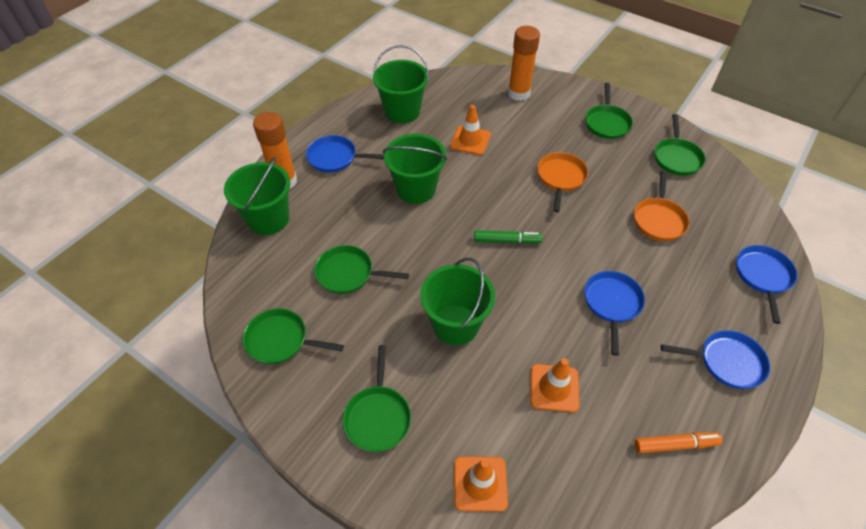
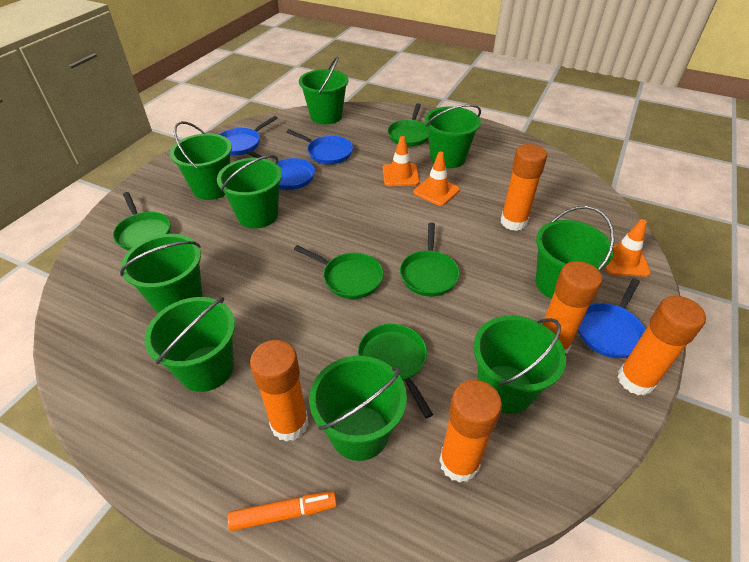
green bucket: 4 -> 9
green marker: 1 -> 0
orange glue stick: 2 -> 5
orange pan: 2 -> 0

